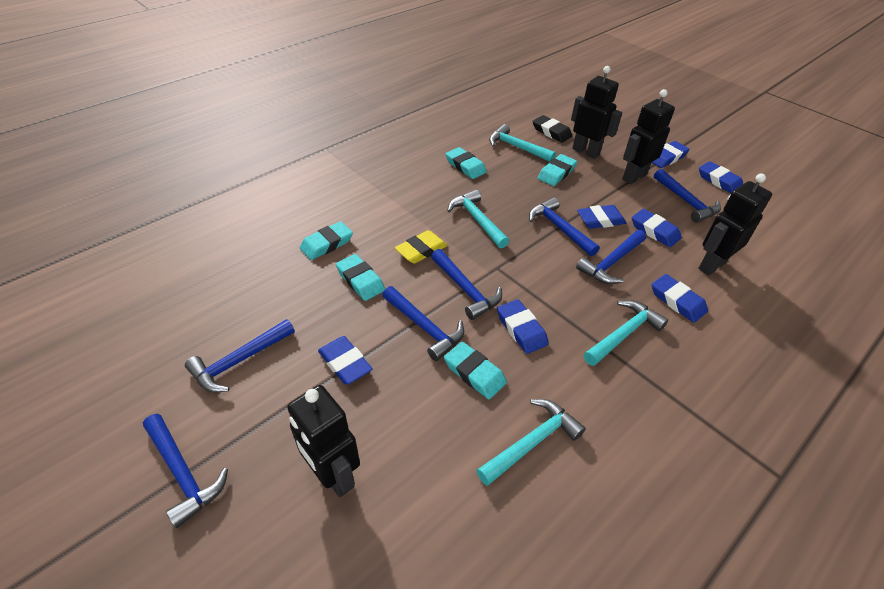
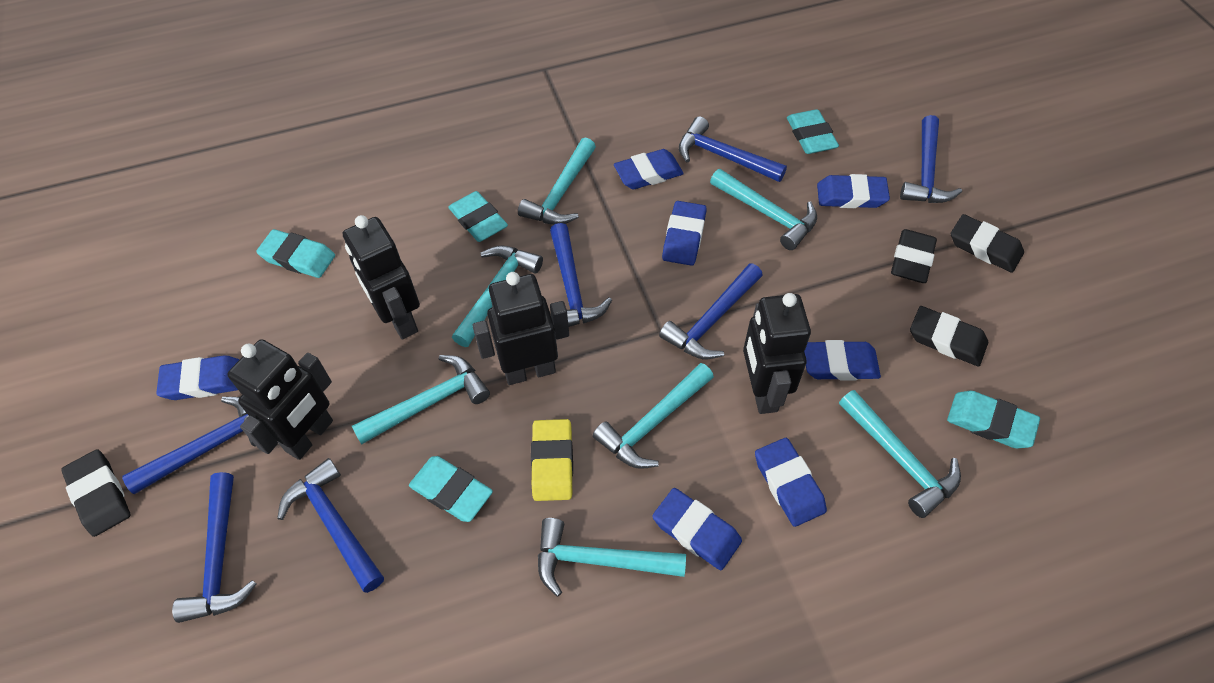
black eraser: 1 -> 4
turquoise hammer: 4 -> 7

